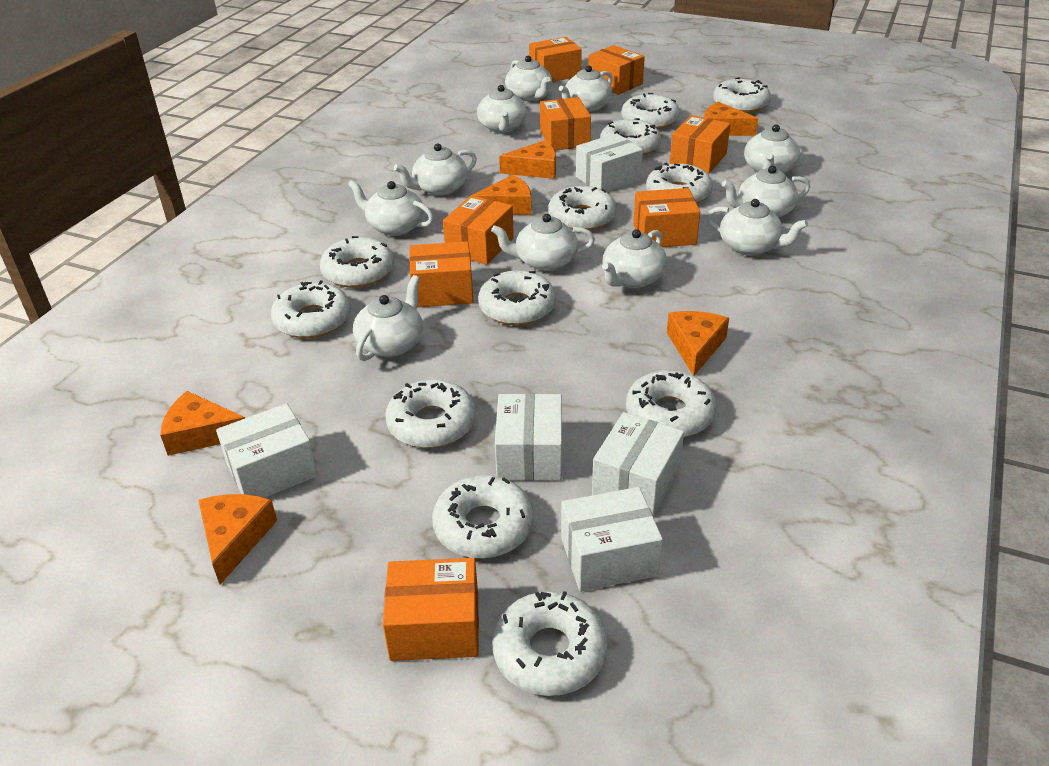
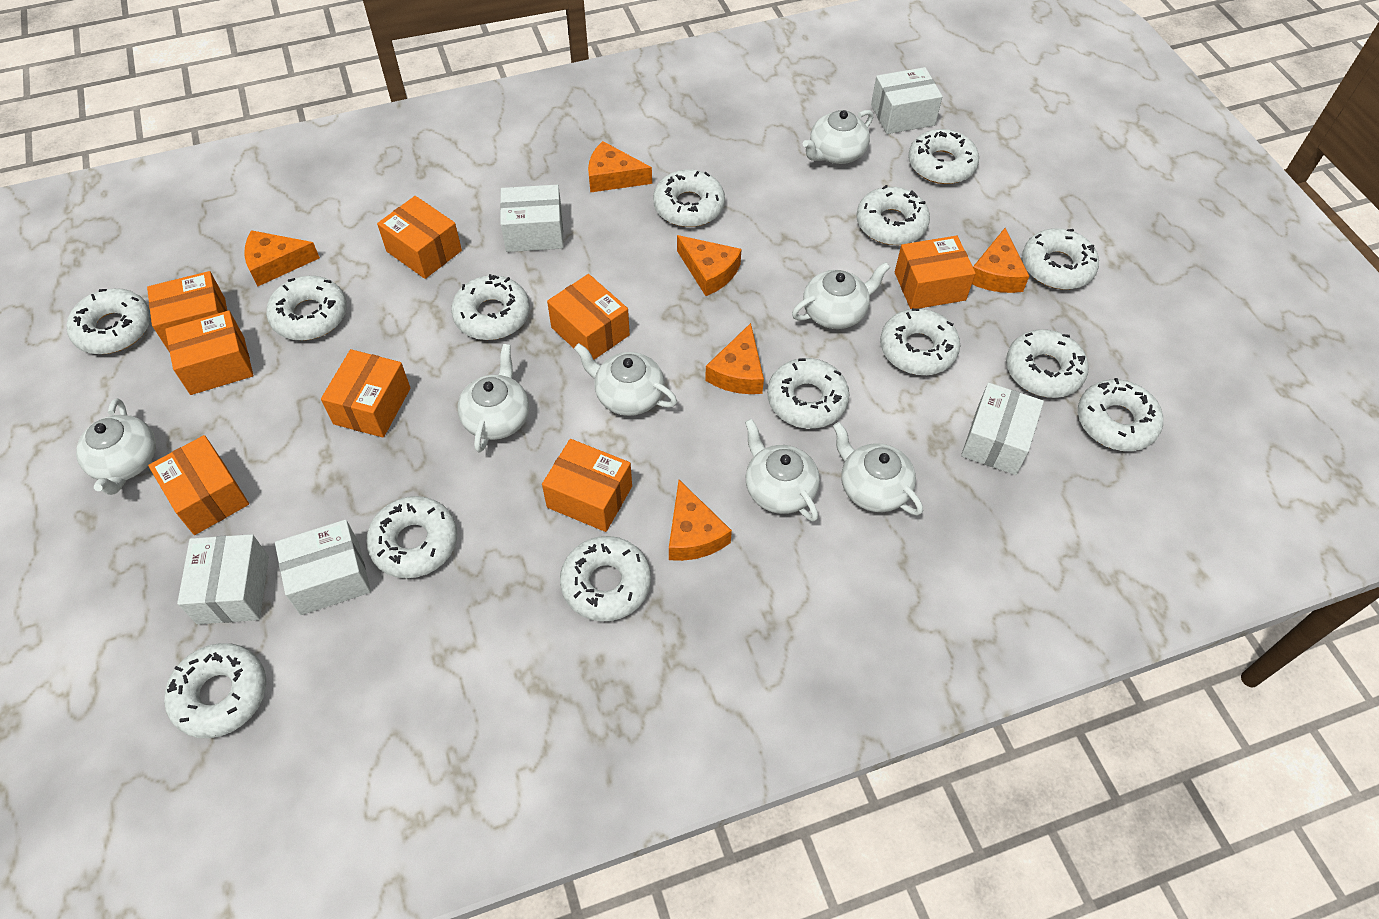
white donut: 12 -> 14
white teapot: 11 -> 7

